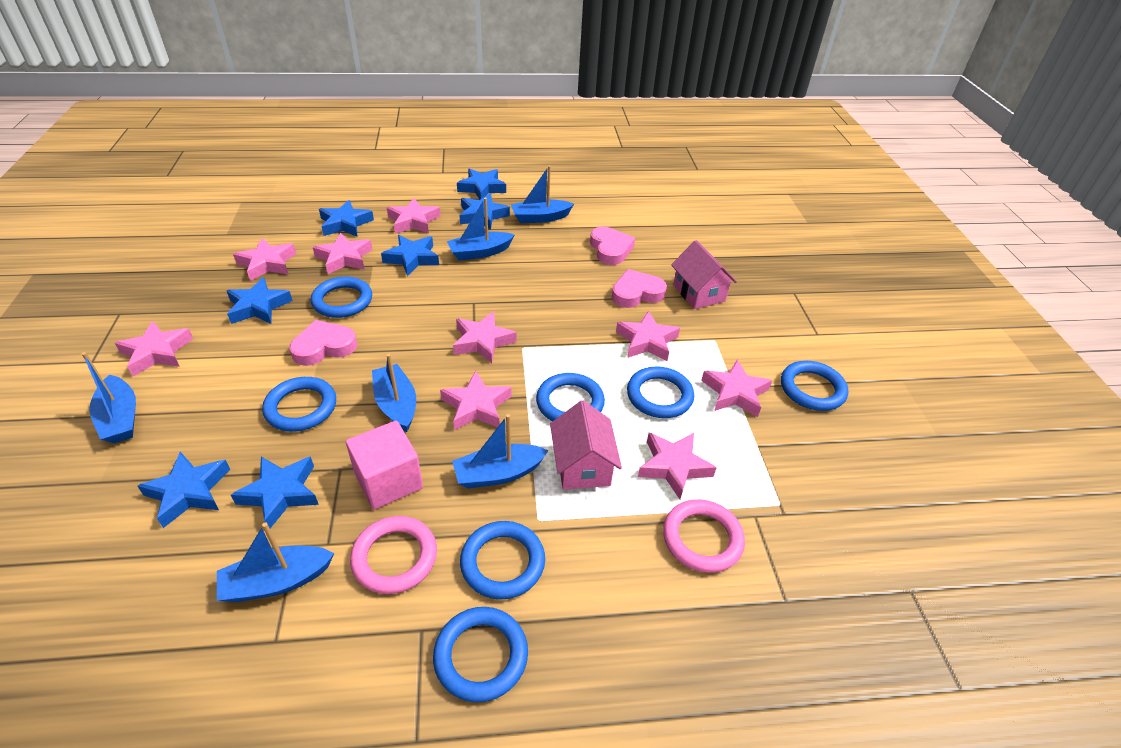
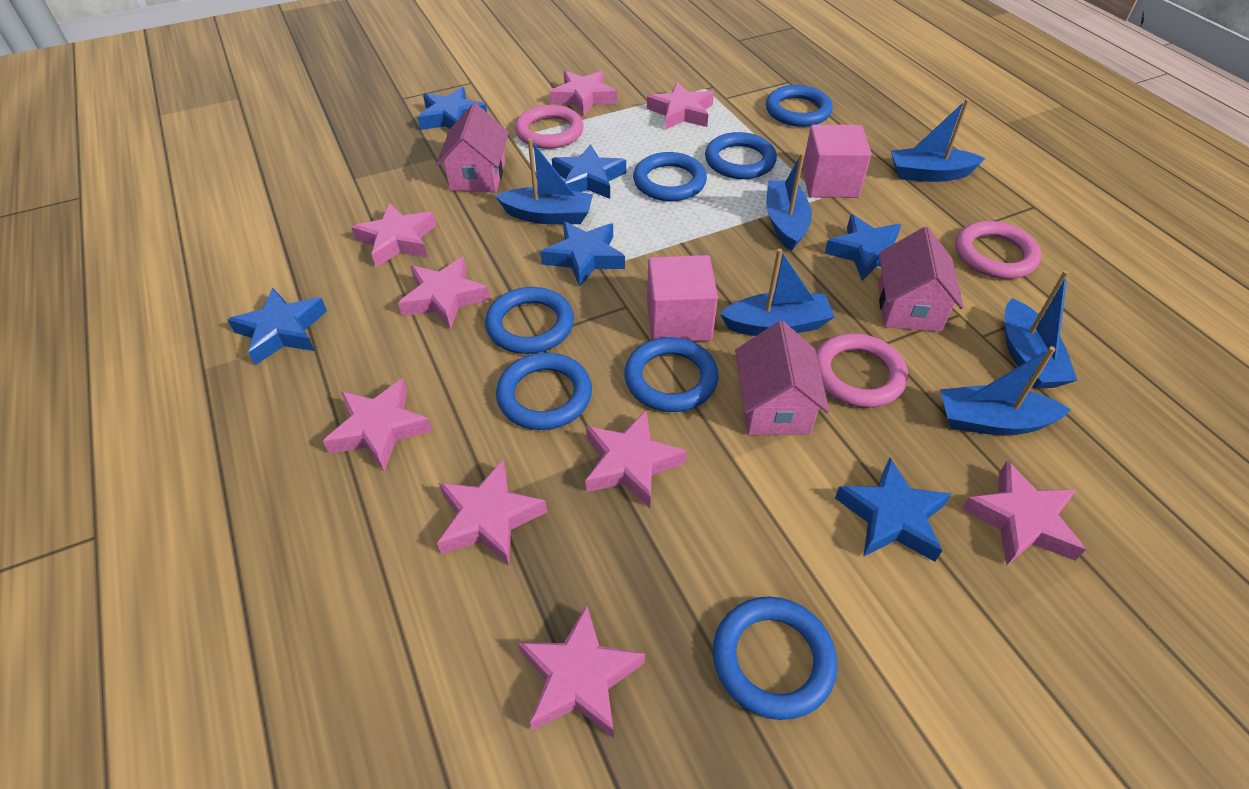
blue star: 7 -> 6
pink cube: 1 -> 2
pink heart: 3 -> 0
pink house: 2 -> 3
pink ring: 2 -> 3

